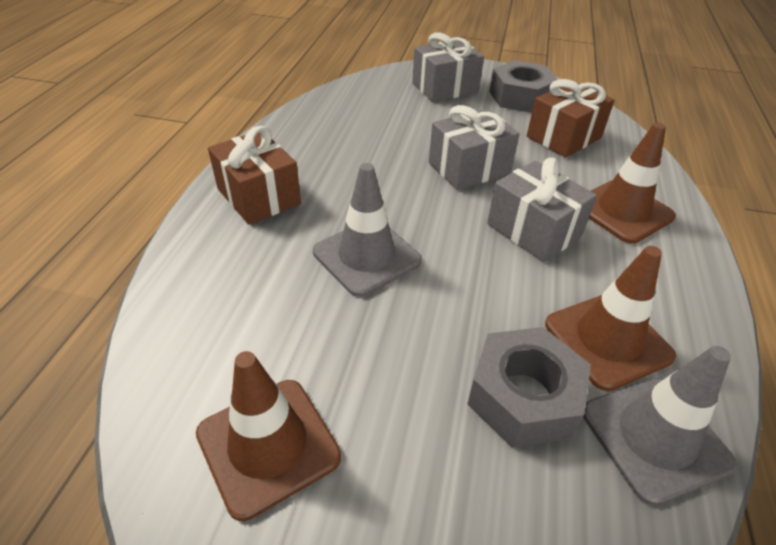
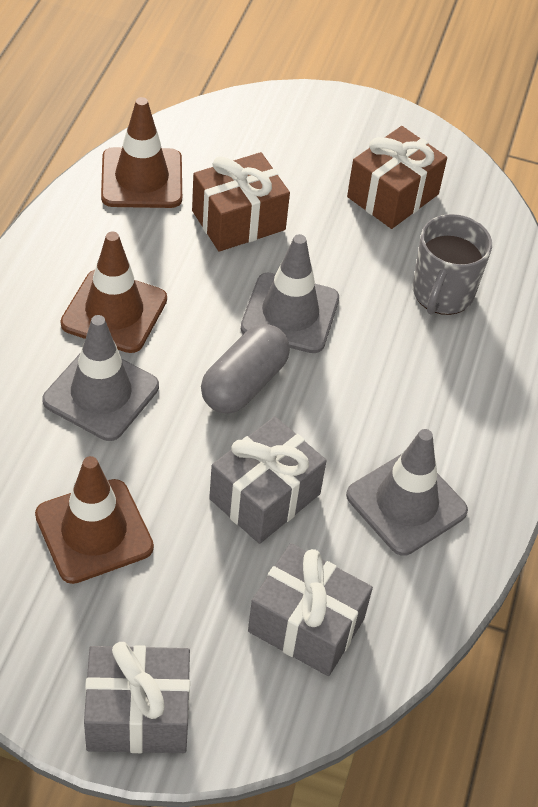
grey capsule: 0 -> 1
grey mug: 0 -> 1
grey nut: 2 -> 0
grey traffic cone: 2 -> 3

